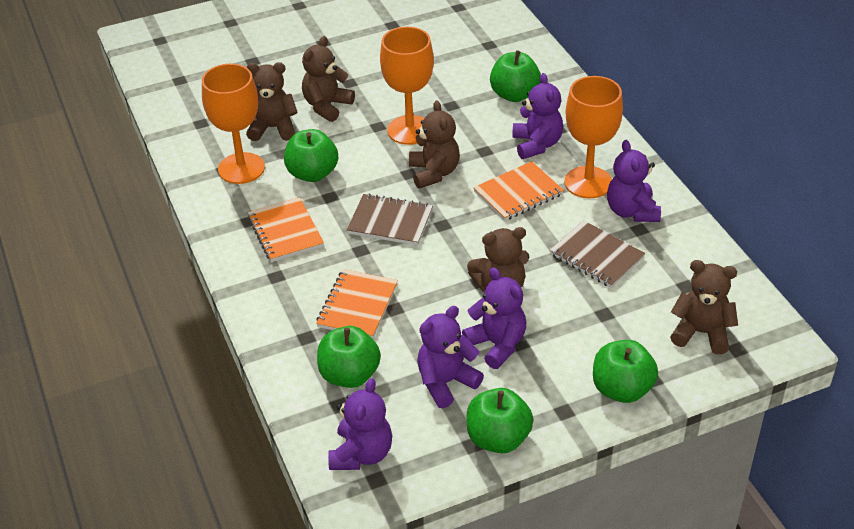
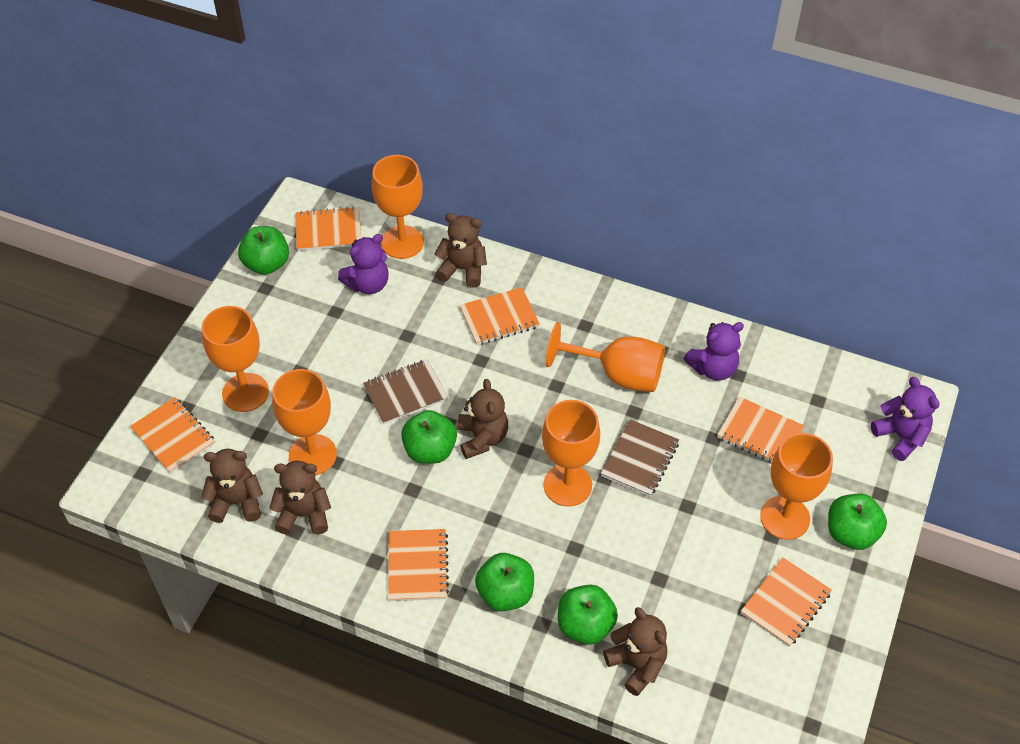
orange goblet: 3 -> 6
orange notebook: 3 -> 6
purple teddy bear: 5 -> 3

